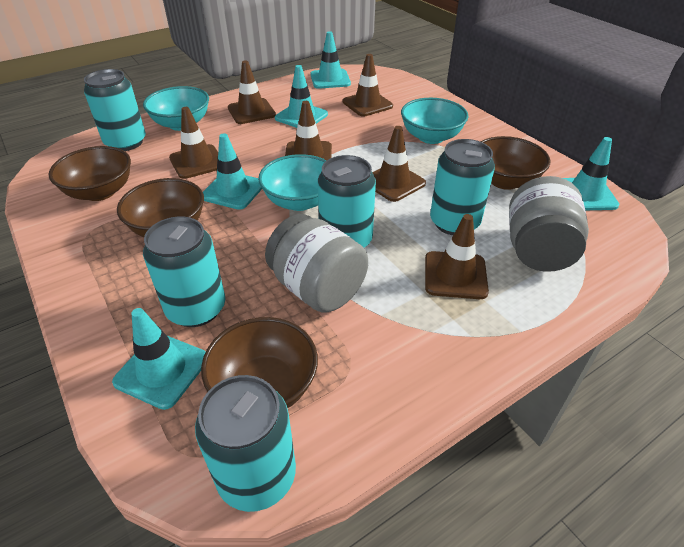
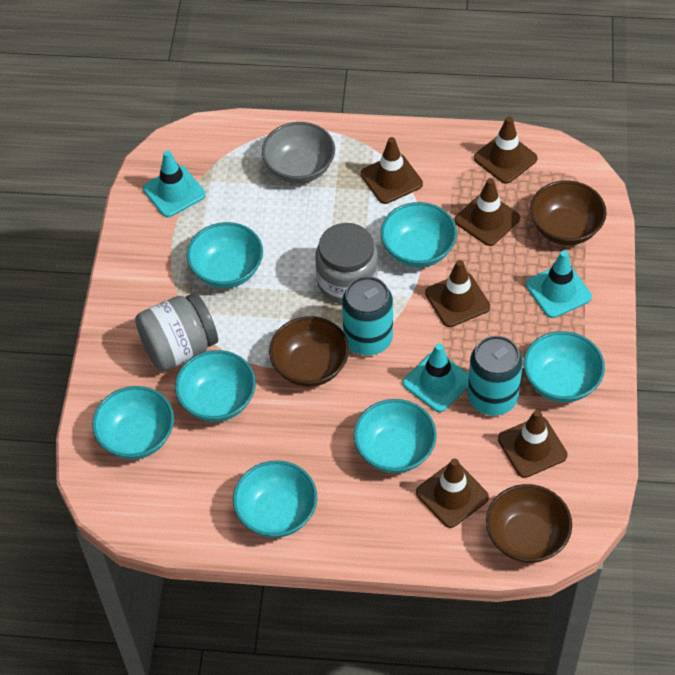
brown bowl: 4 -> 3
grey bowl: 0 -> 1
turquoise bowl: 3 -> 7
turquoise can: 5 -> 2
turquoise traffic cone: 5 -> 3

